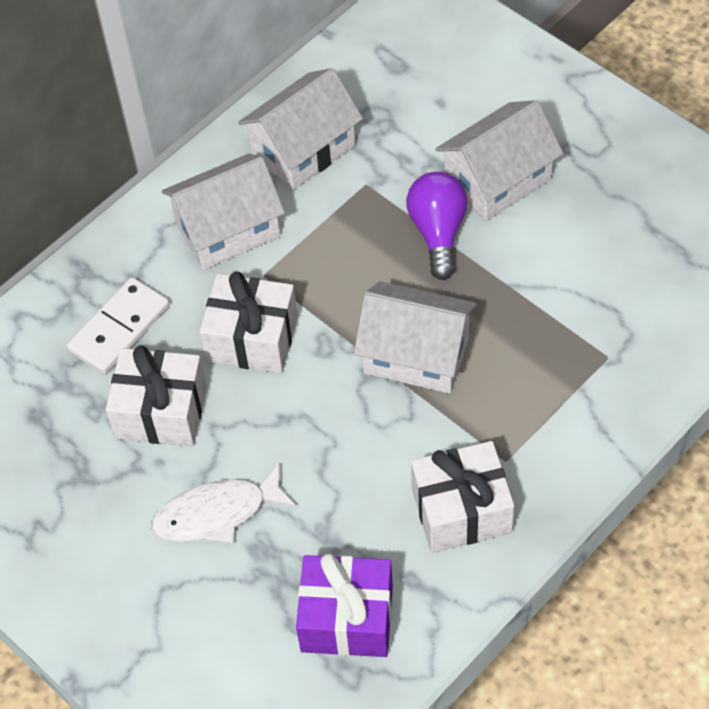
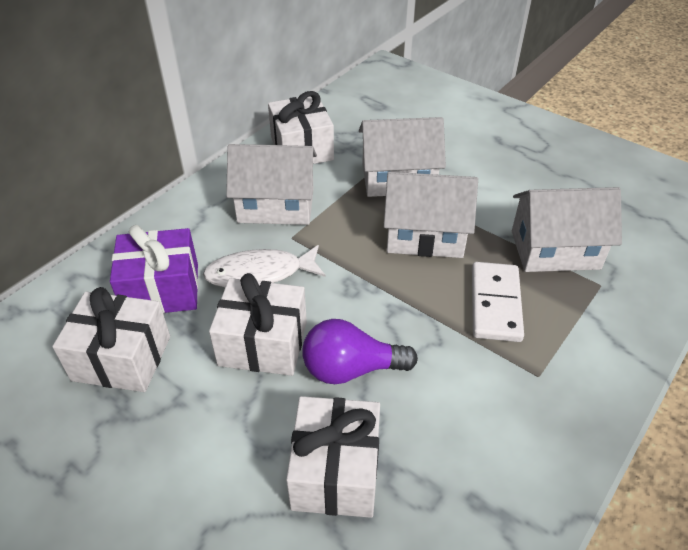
white gift: 3 -> 4

